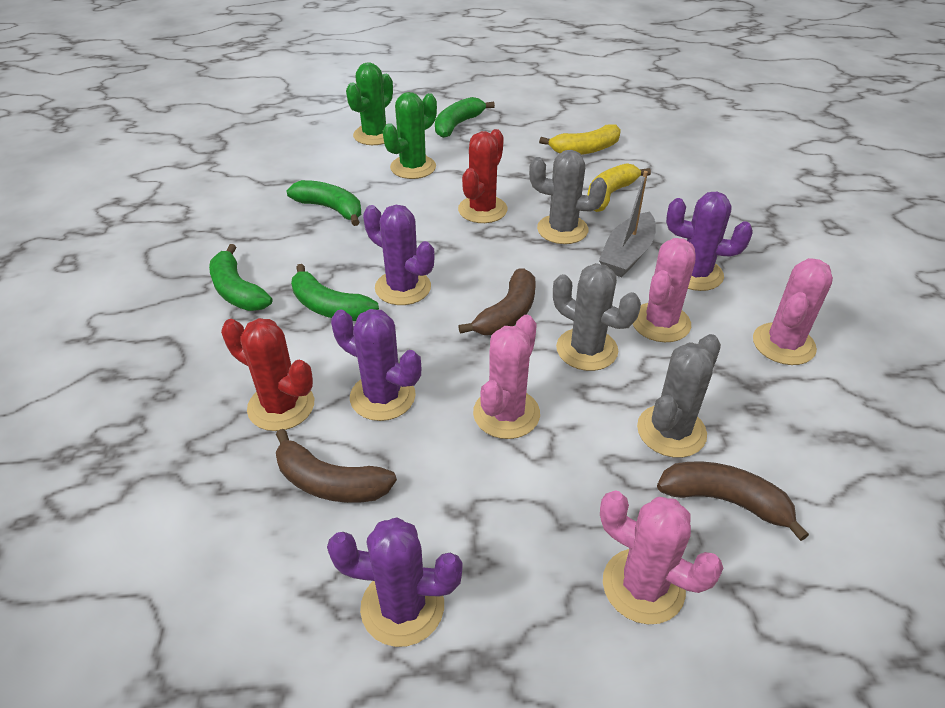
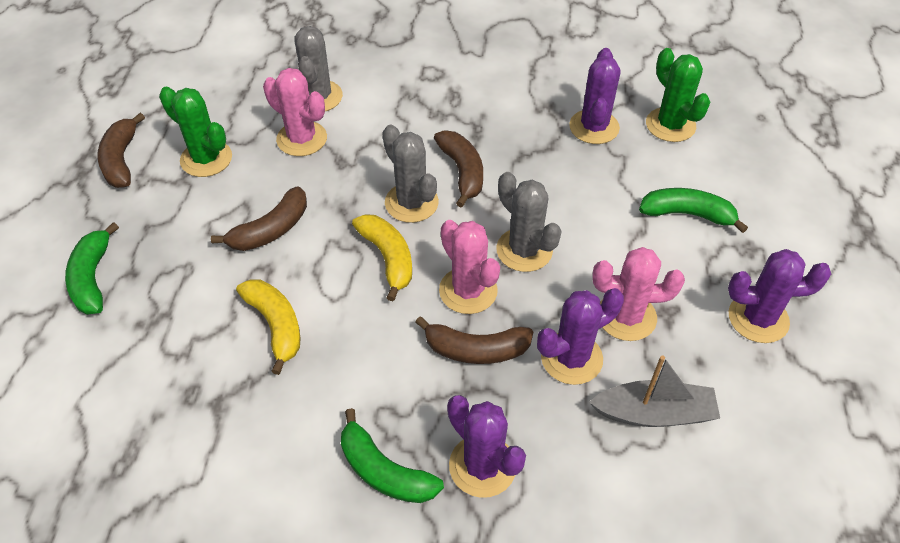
brown banana: 3 -> 4
green banana: 4 -> 3
pink cactus: 4 -> 3
red cactus: 2 -> 0

